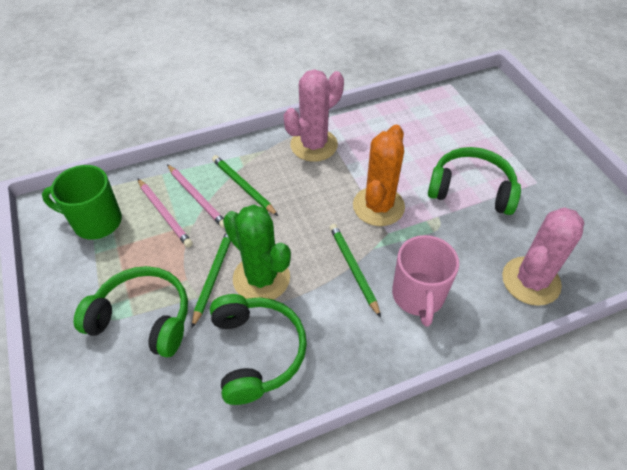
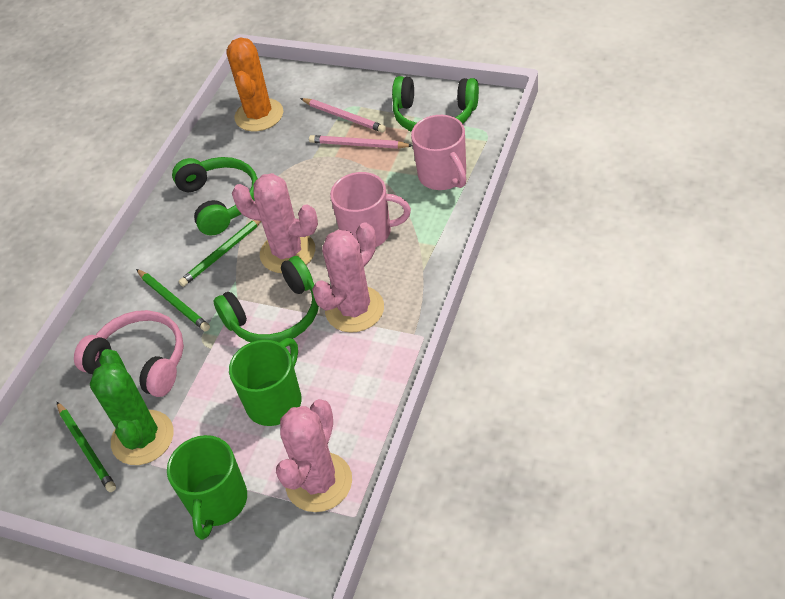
green mug: 1 -> 2
pink cactus: 2 -> 3
pink headphones: 0 -> 1
pink mug: 1 -> 2

